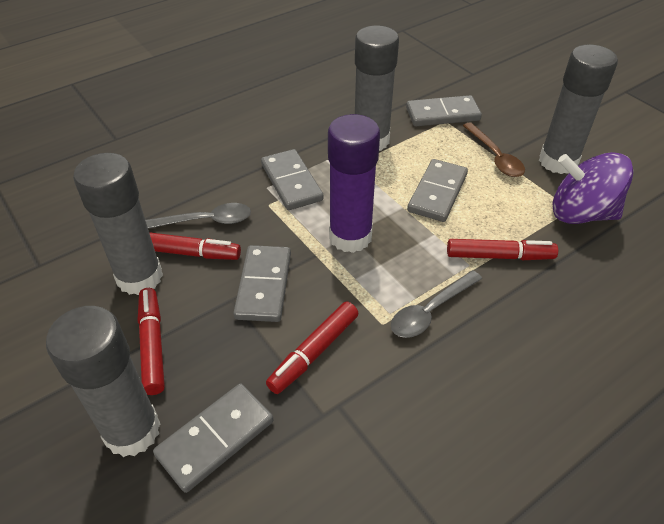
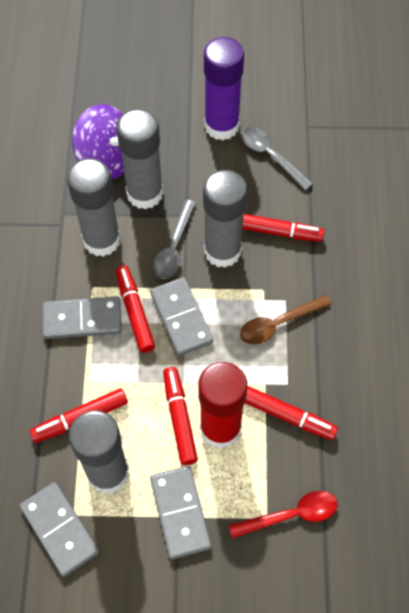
grey domino: 5 -> 4
red glue stick: 0 -> 1
red marker: 4 -> 5
red spoon: 0 -> 1

